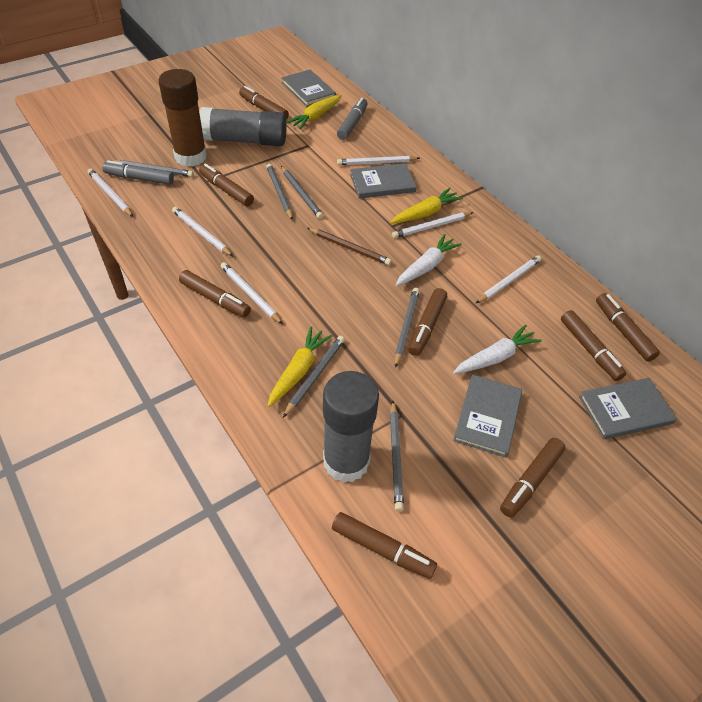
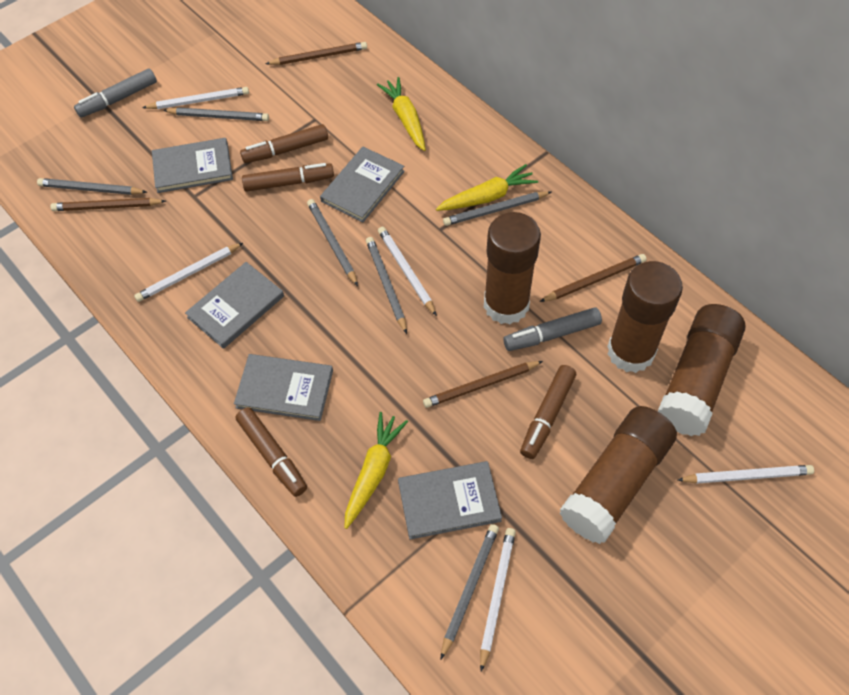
brown glue stick: 1 -> 4
brown marker: 8 -> 4
brown pencil: 1 -> 4
grey book: 4 -> 5
grey glue stick: 2 -> 0
white carrot: 2 -> 0
white pencil: 6 -> 5

